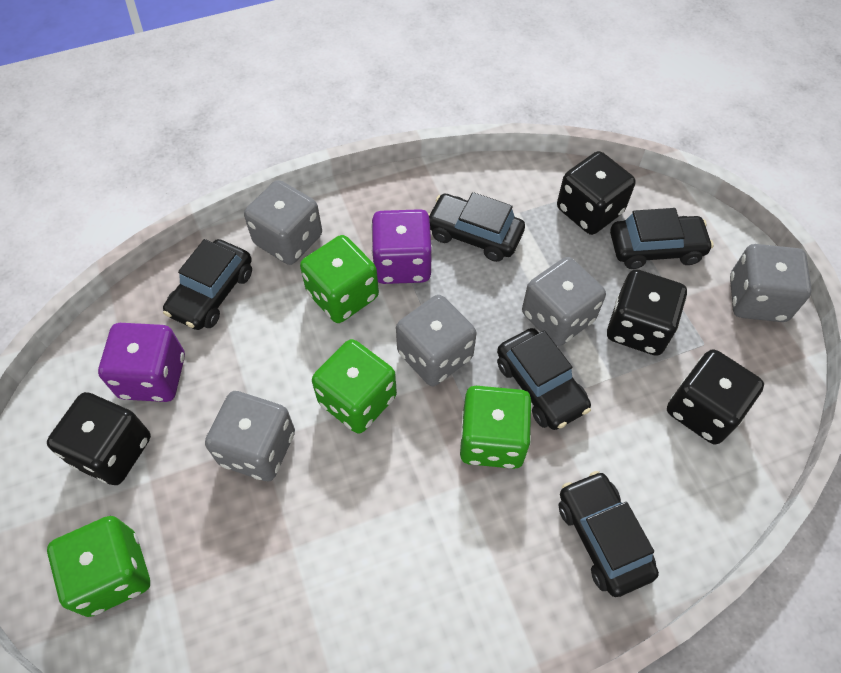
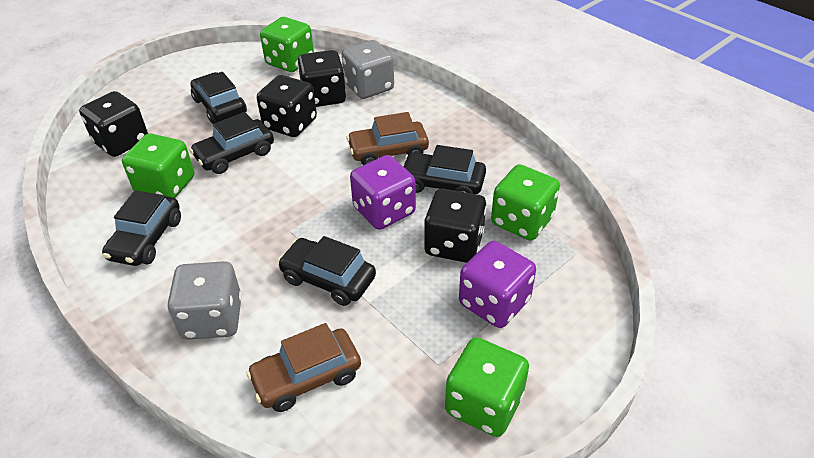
brown car: 0 -> 2
grey dice: 5 -> 2

